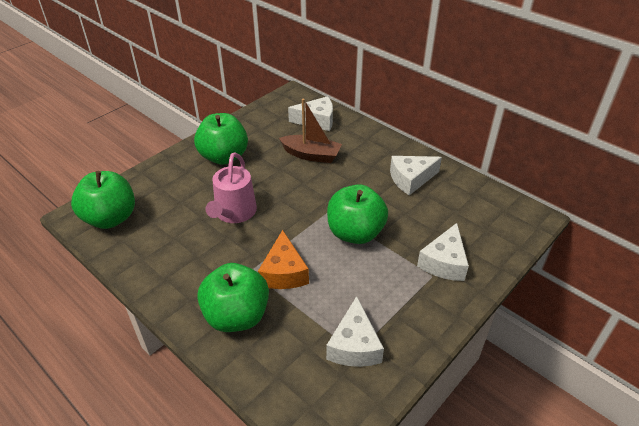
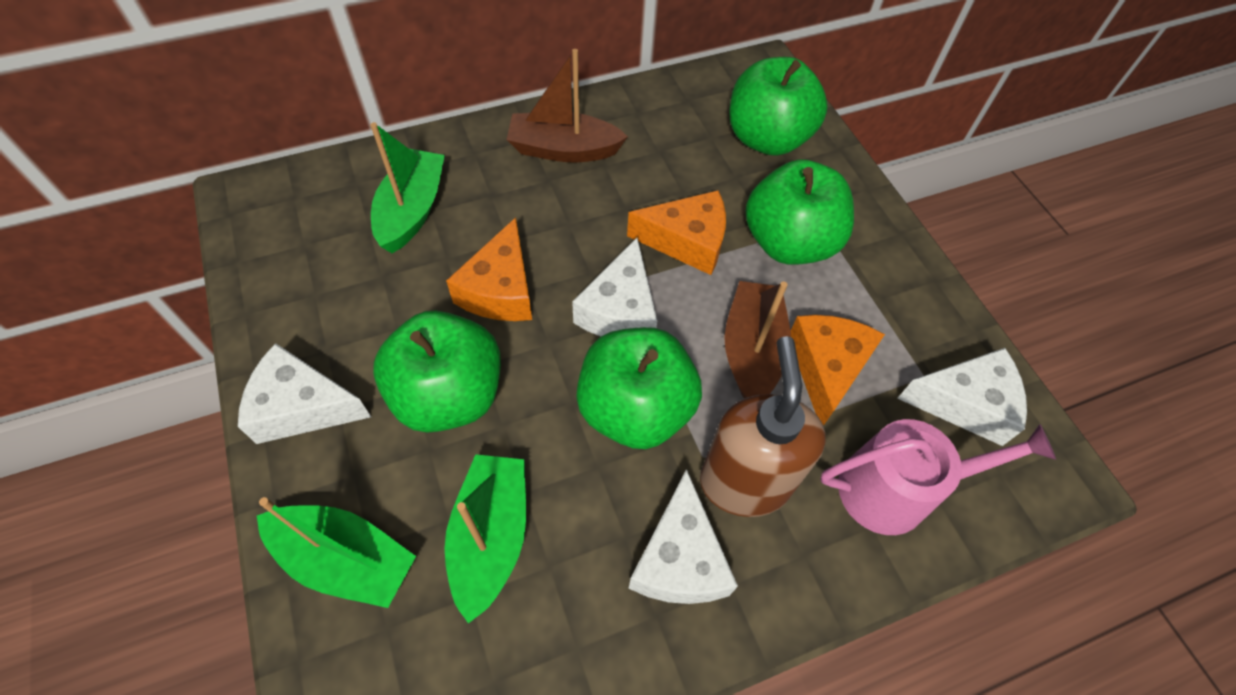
brown boat: 1 -> 2
brown soap dispenser: 0 -> 1
green boat: 0 -> 3
orange cheese: 1 -> 3

